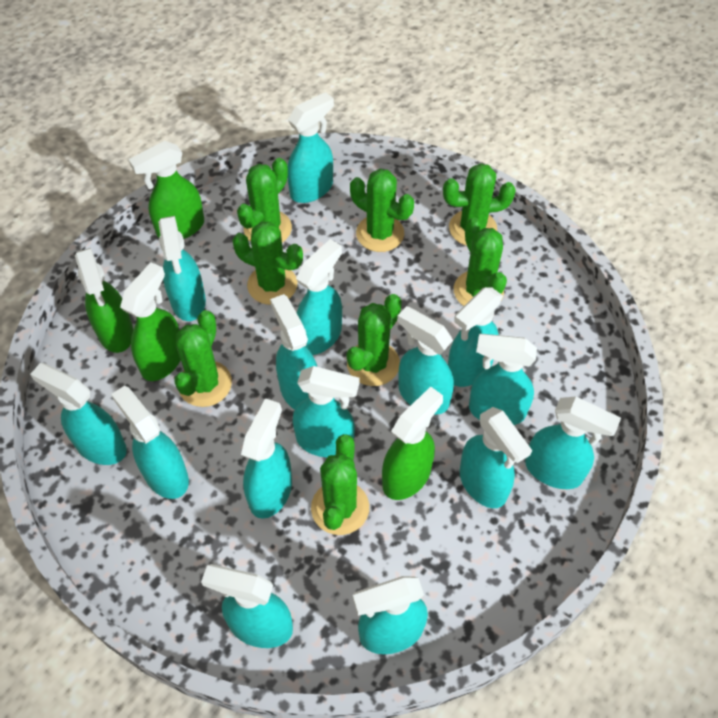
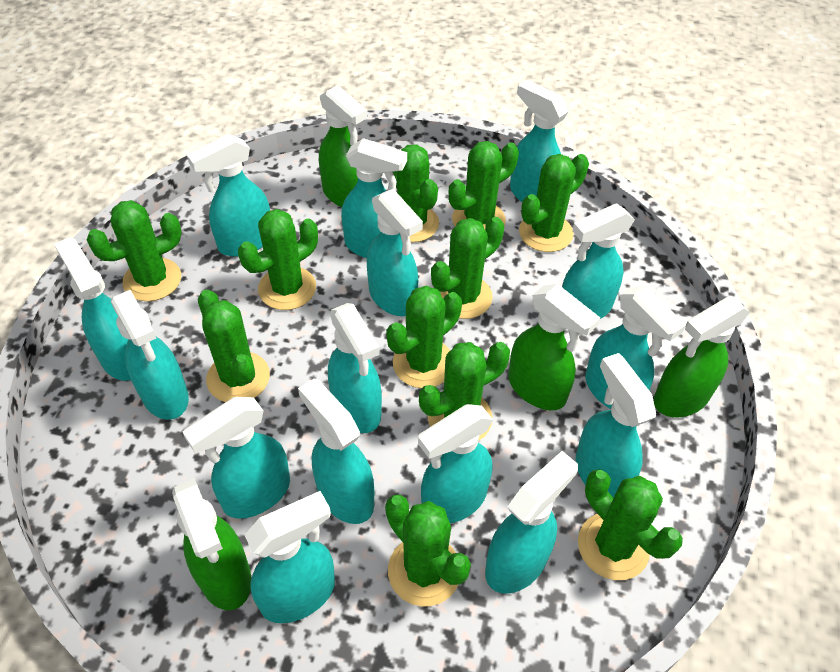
green cactus: 8 -> 11

